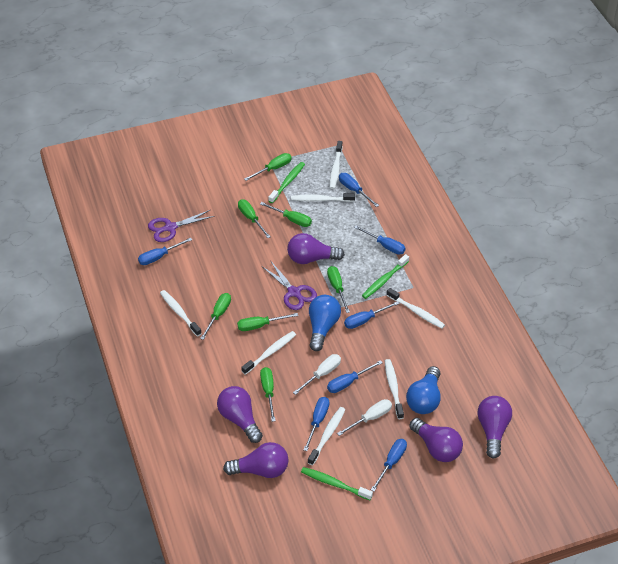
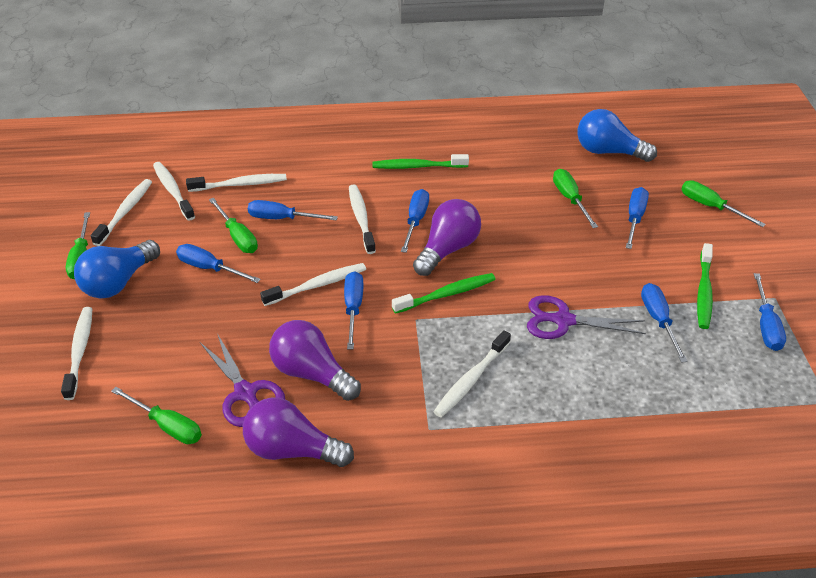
green screwdriver: 7 -> 5
purple light bulb: 5 -> 3
white screwdriver: 2 -> 0

